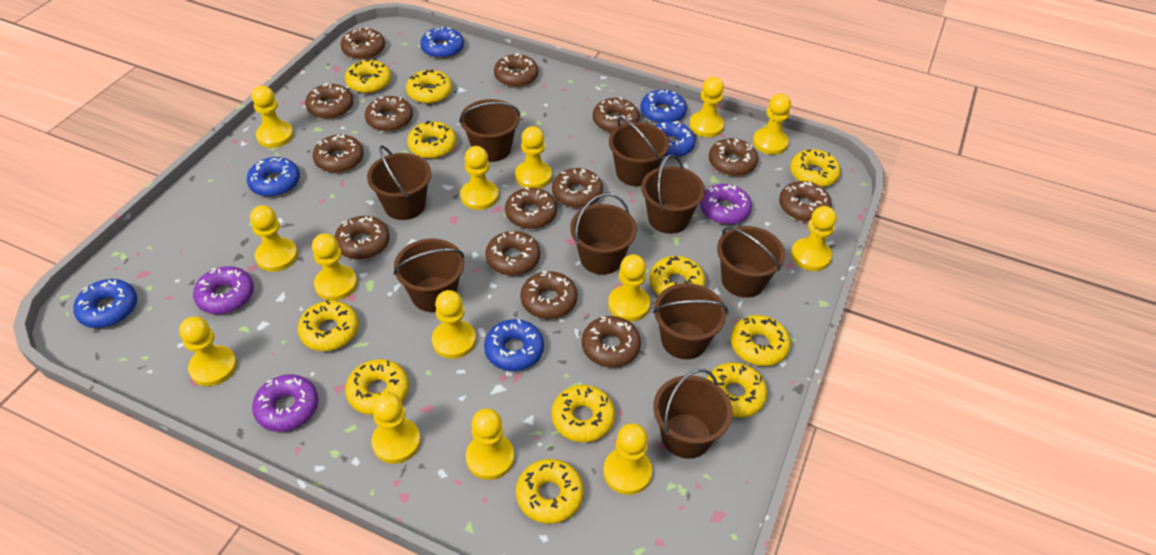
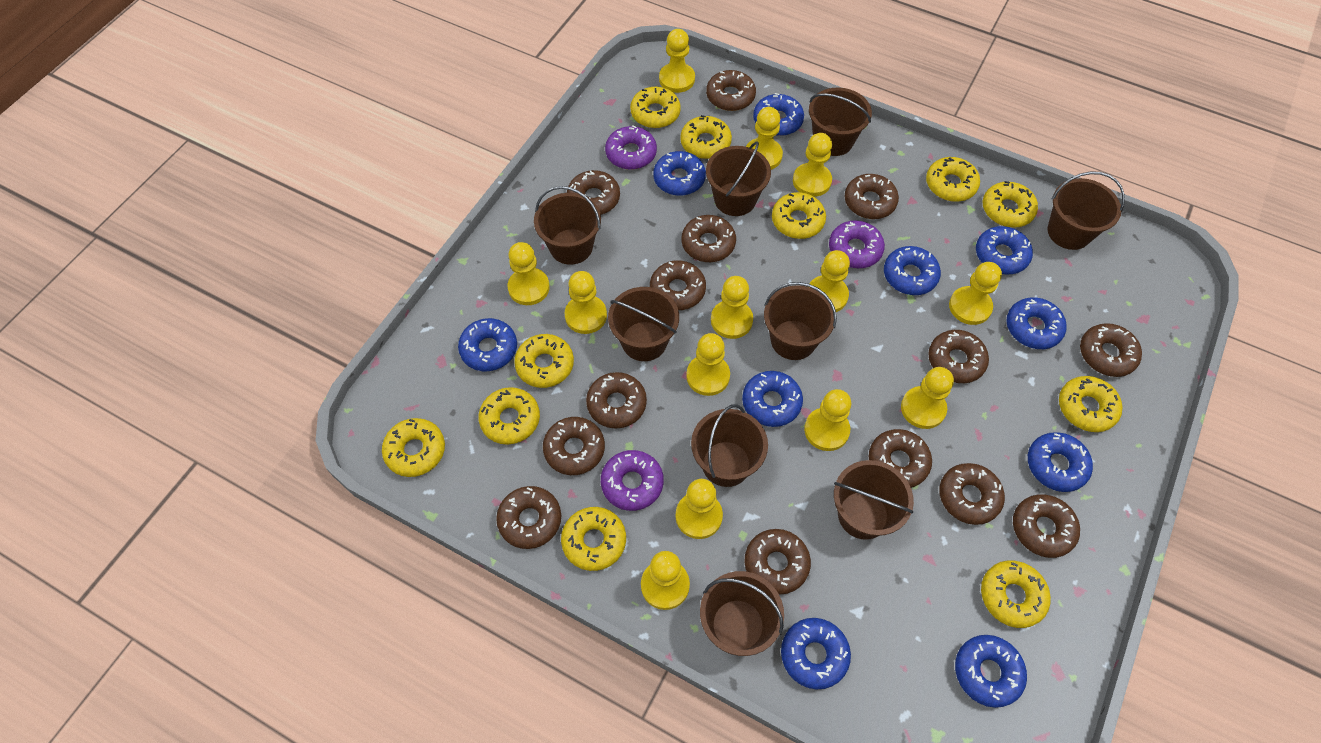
blue donut: 6 -> 10
yellow pawn: 14 -> 13

